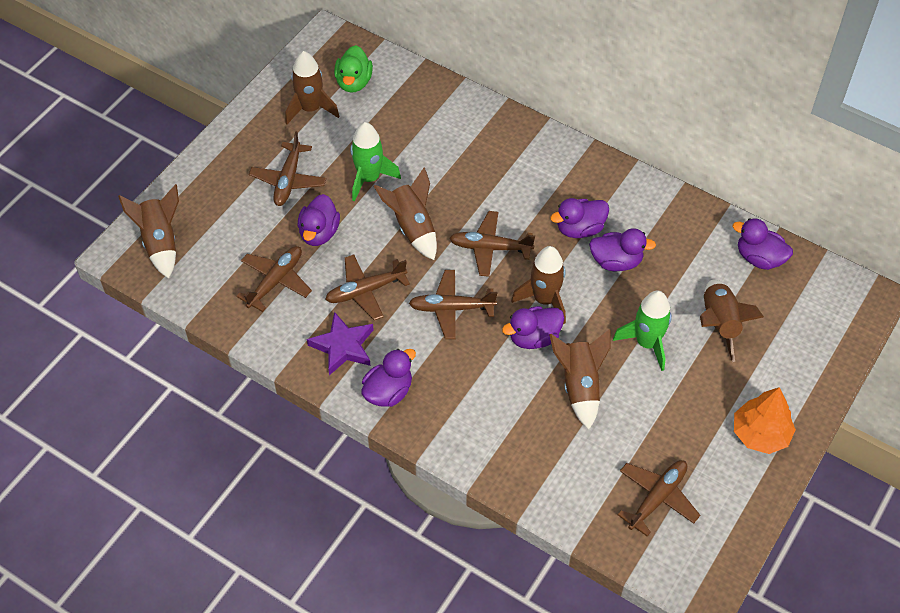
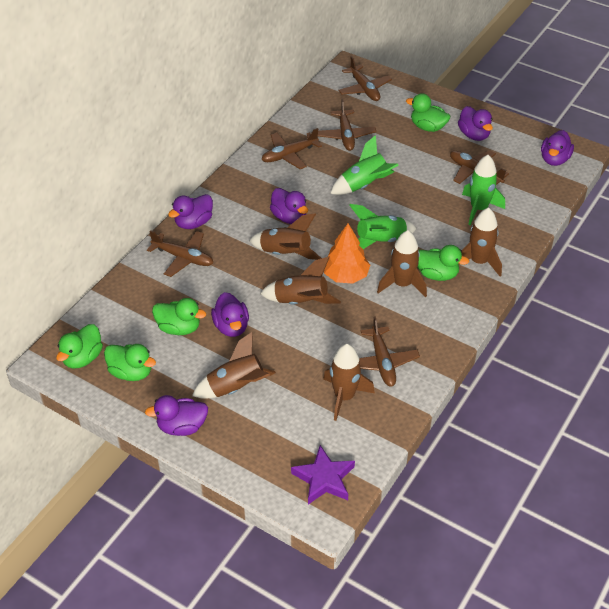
green duck: 1 -> 5
green rocket: 2 -> 3

